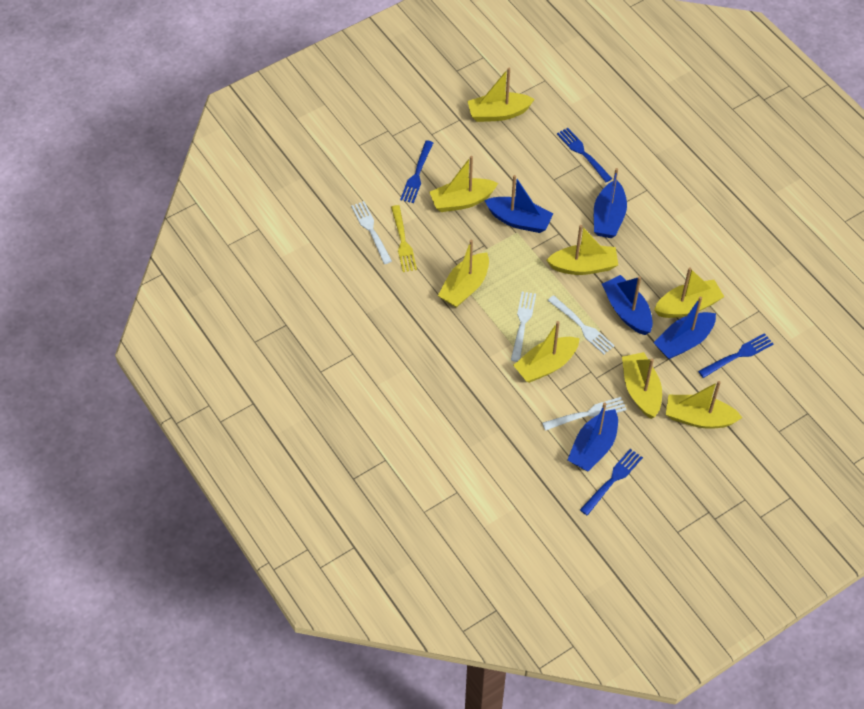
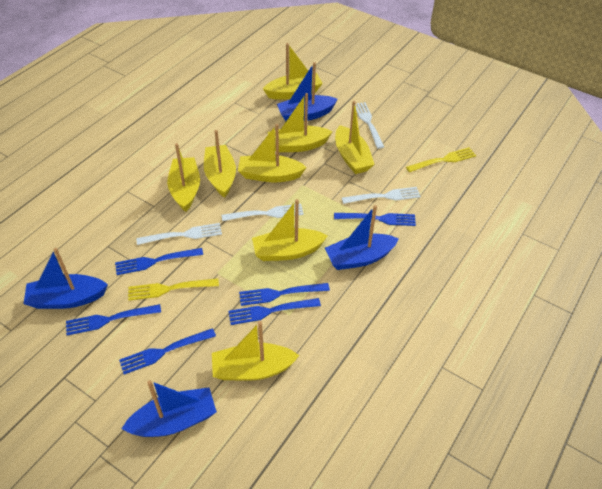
blue boat: 5 -> 4
blue fork: 4 -> 6
yellow fork: 1 -> 2

